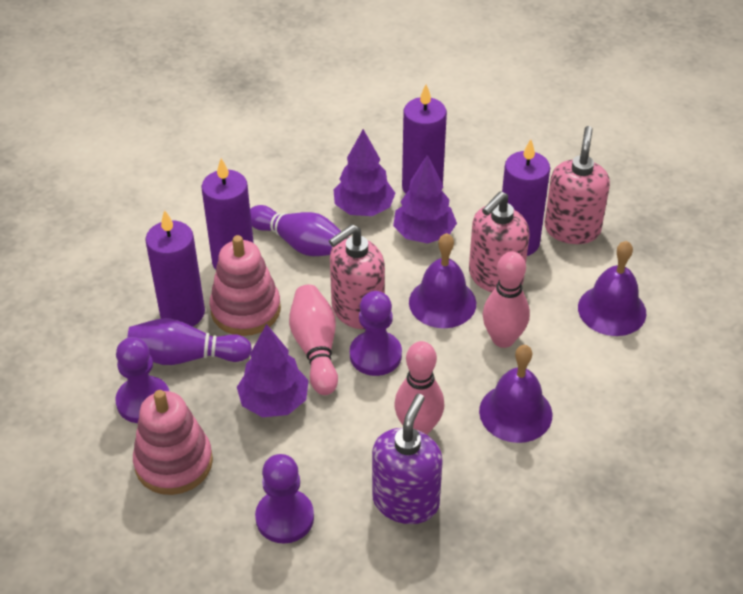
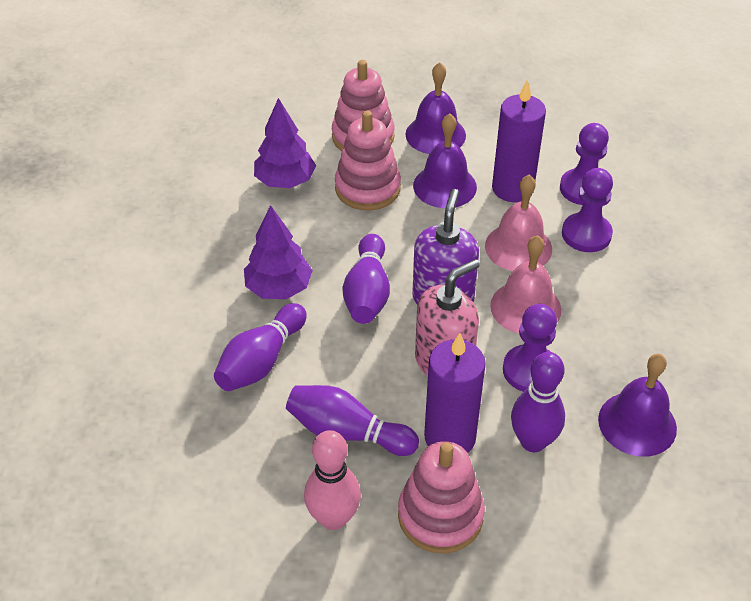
pink bell: 0 -> 2
pink bowling pin: 3 -> 1
pink soap dispenser: 3 -> 1
pink stacking toy: 2 -> 3
purple bowling pin: 2 -> 4
purple candle: 4 -> 2
purple tree: 3 -> 2

